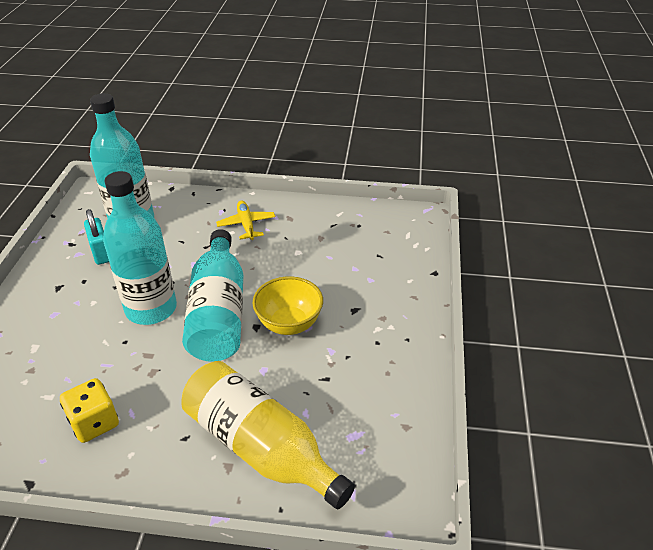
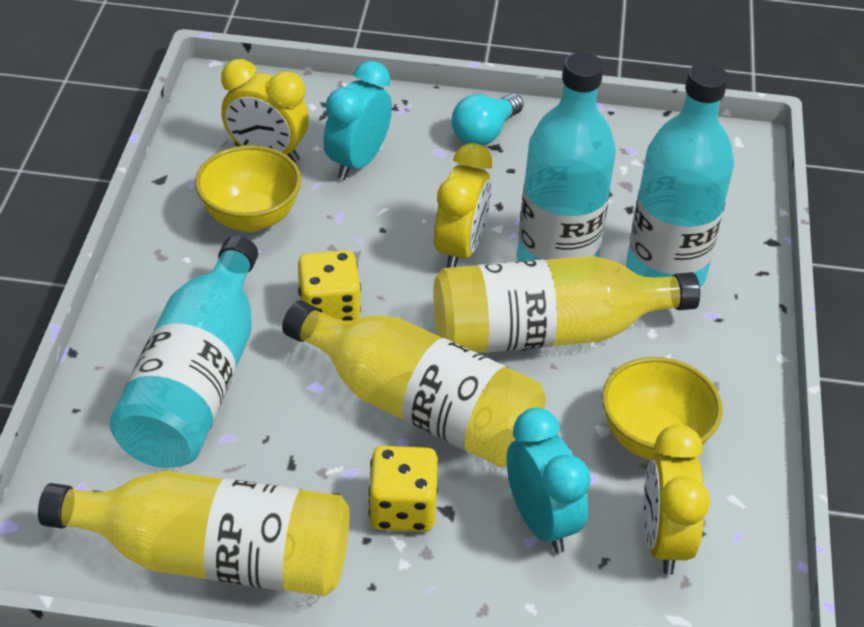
turquoise clock: 0 -> 2
turquoise light bulb: 0 -> 1
turquoise padlock: 1 -> 0
yellow bottle: 1 -> 3
yellow bowl: 1 -> 2
yellow clock: 0 -> 3
yellow dice: 1 -> 2
yellow plane: 1 -> 0

